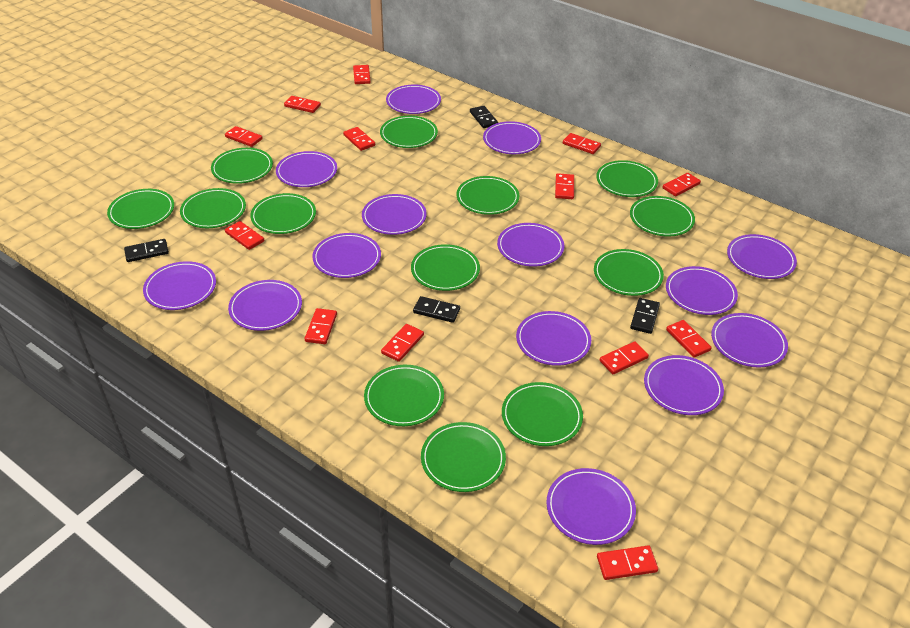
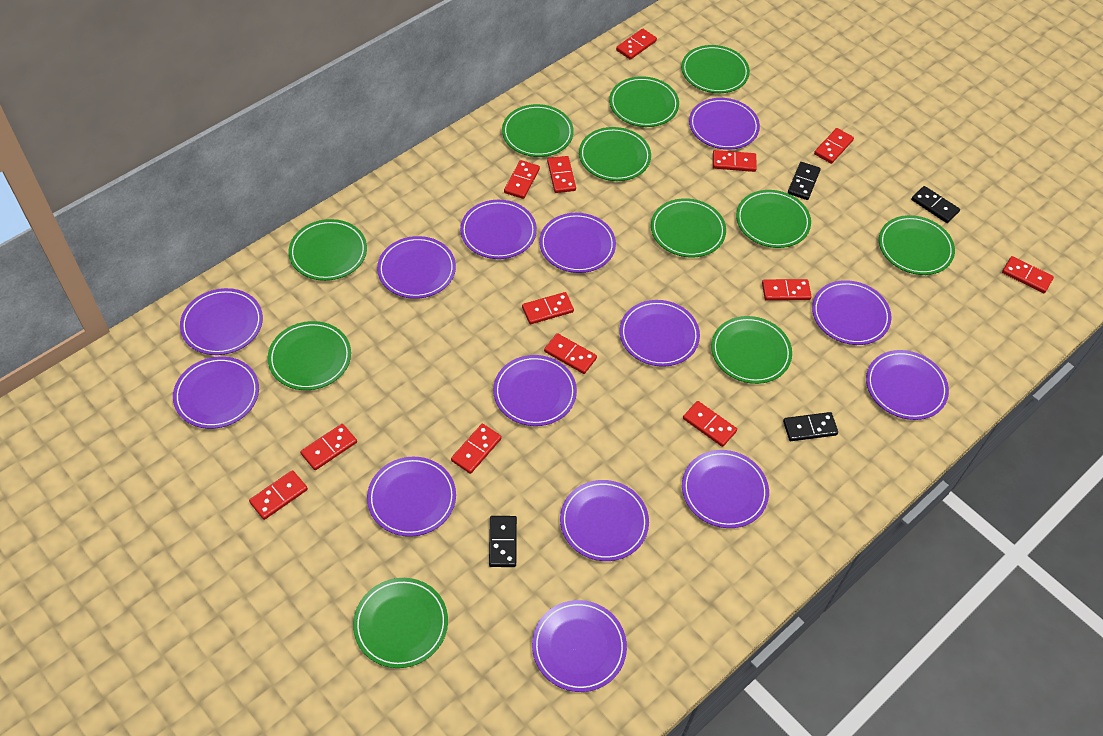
green plate: 13 -> 11

